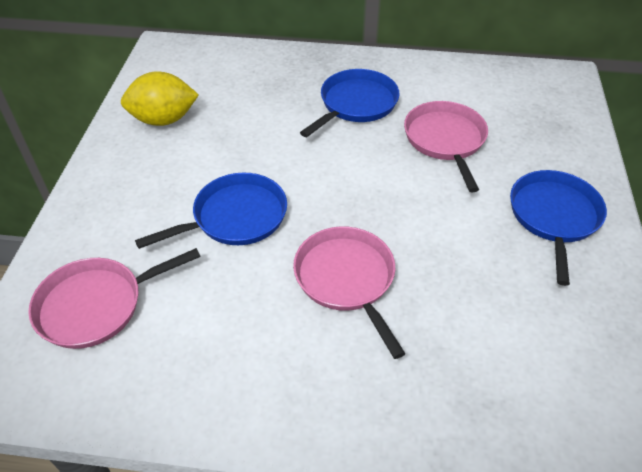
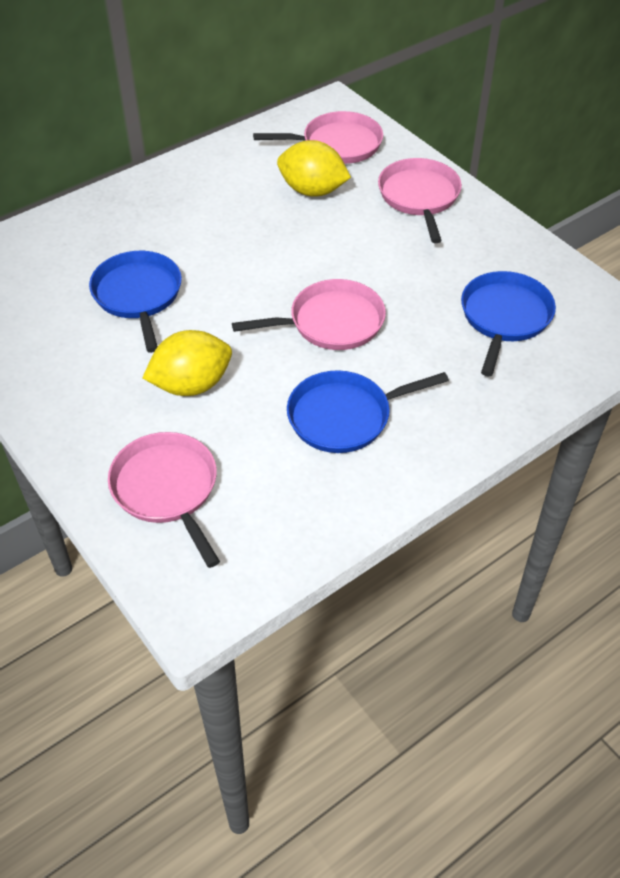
pink pan: 3 -> 4
yellow lemon: 1 -> 2

